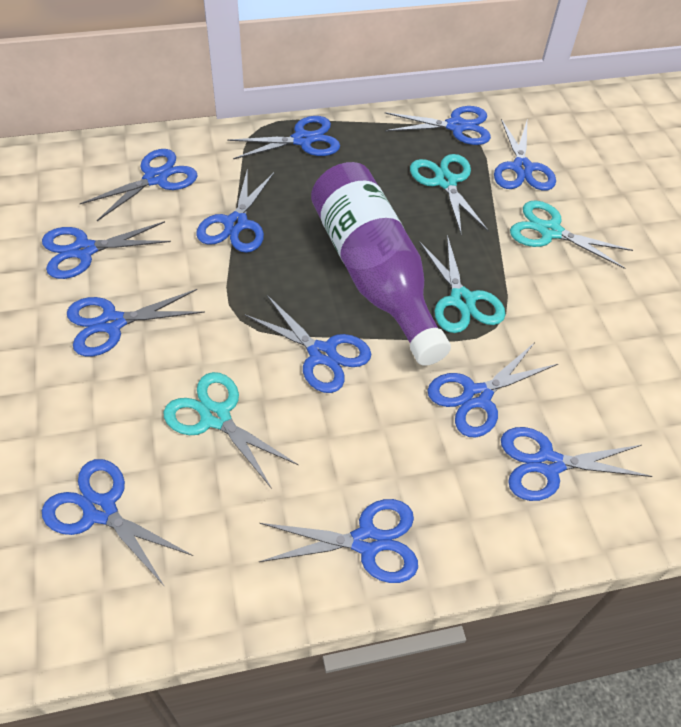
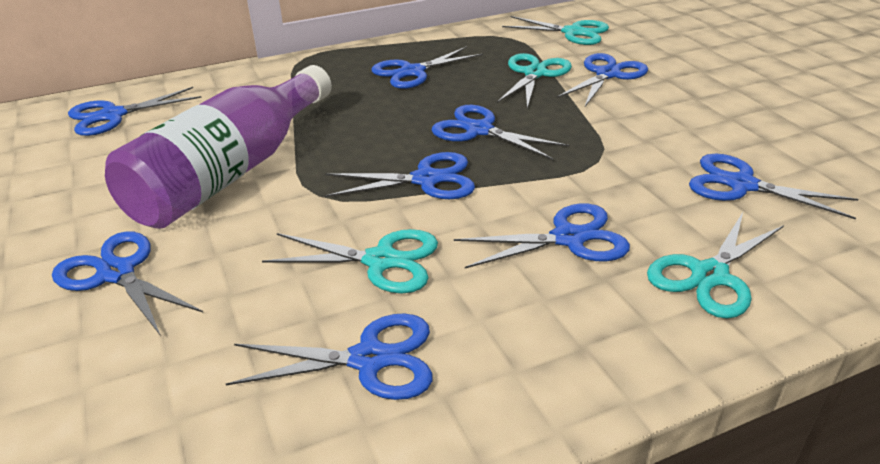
blue scissors: 12 -> 9

